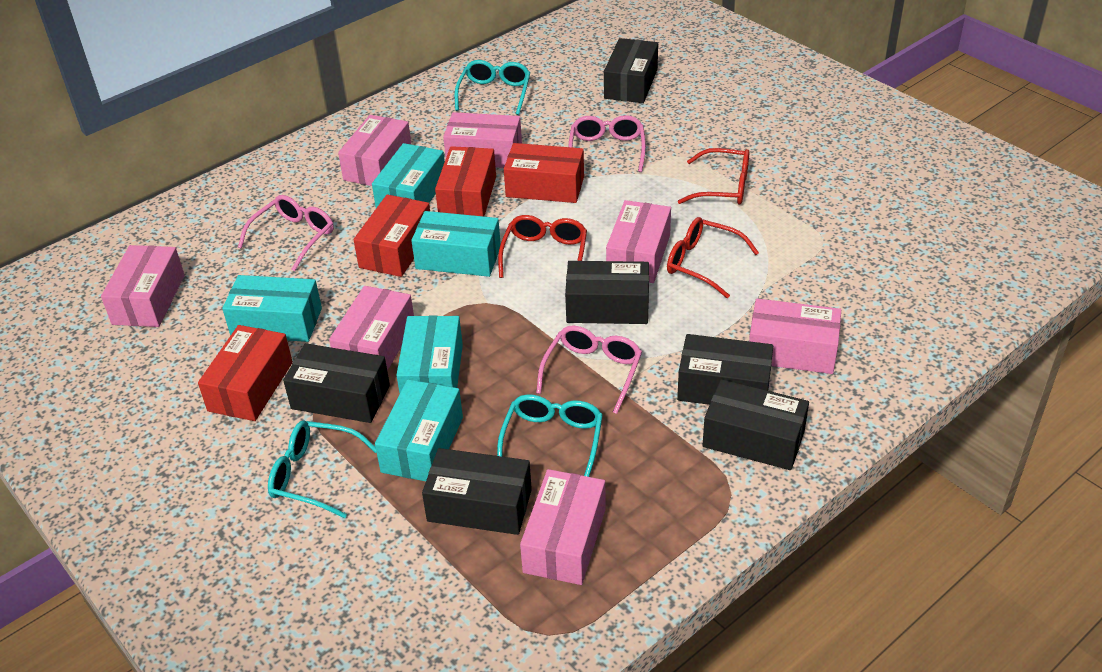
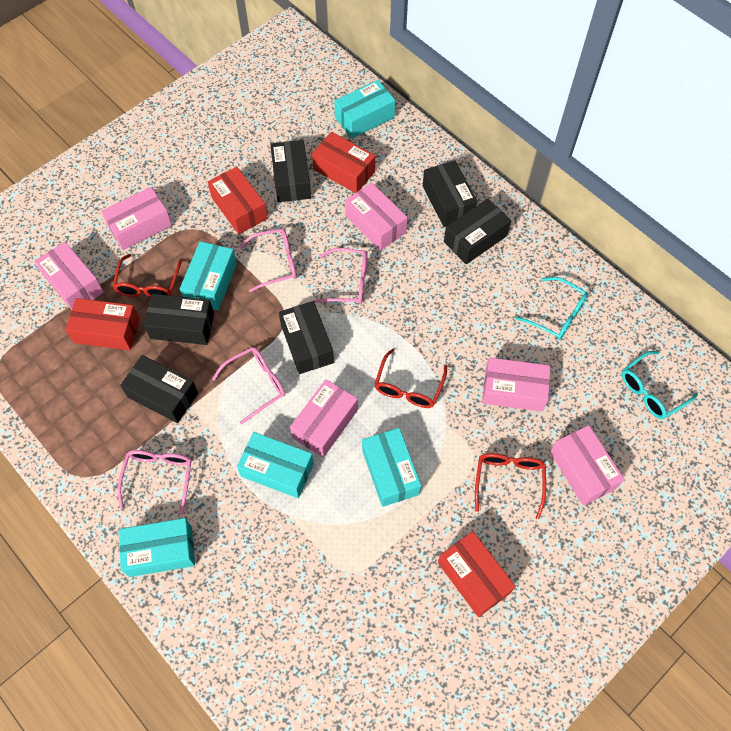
pink box: 7 -> 6
pink glasses: 3 -> 4
turquoise glasses: 3 -> 2

